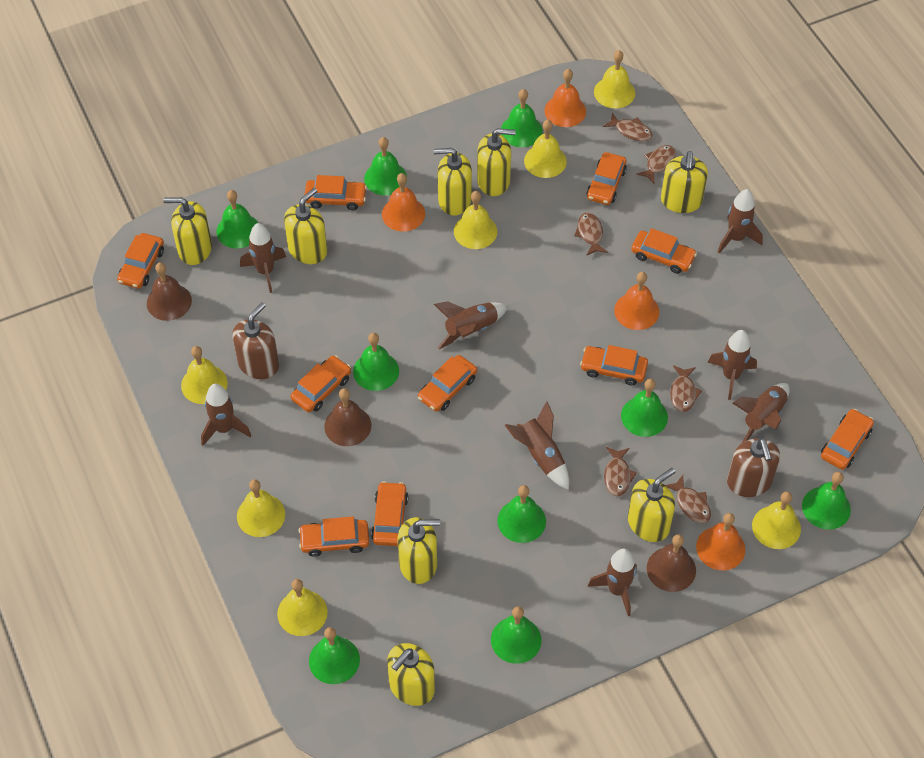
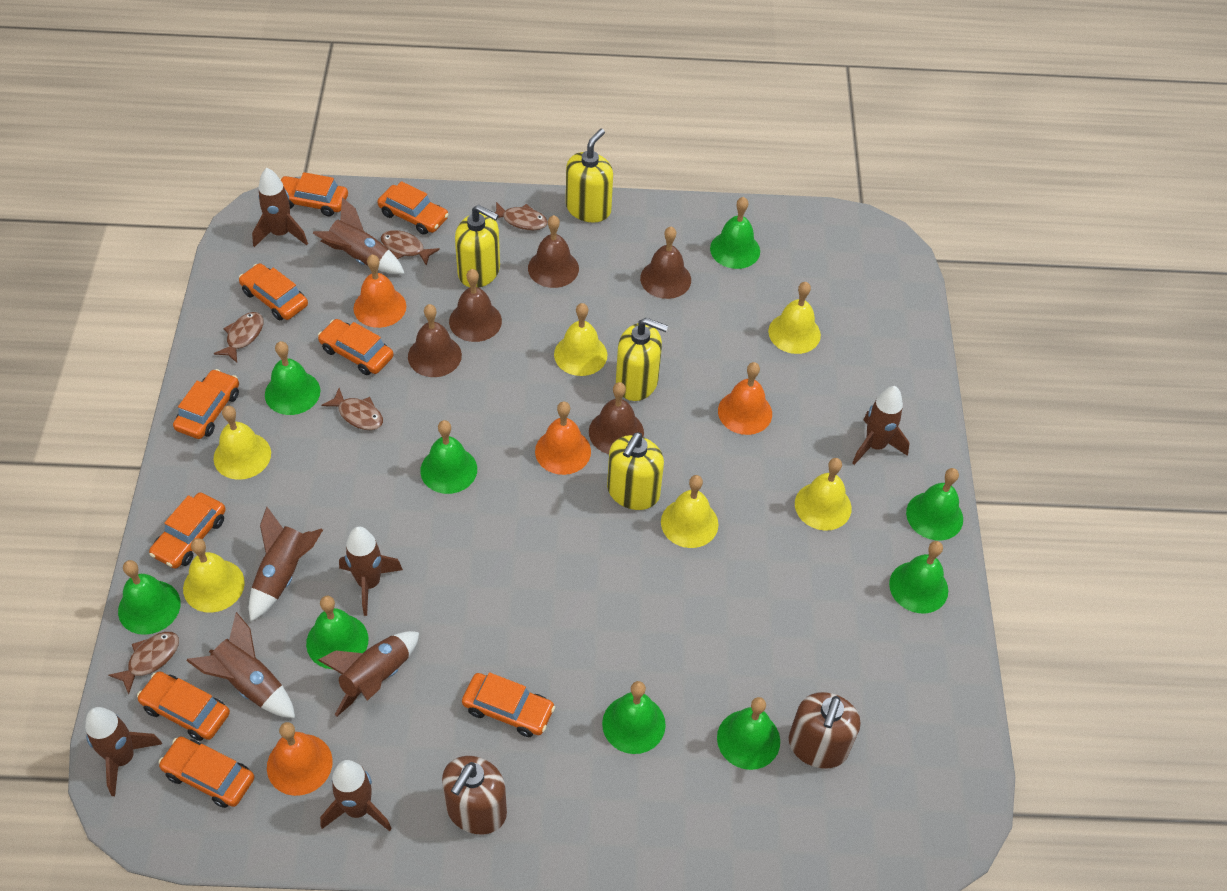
brown bell: 3 -> 5
brown fish: 6 -> 5
brown rocket: 8 -> 9
orange car: 10 -> 9
yellow bell: 7 -> 6
yellow soap dispenser: 8 -> 4

